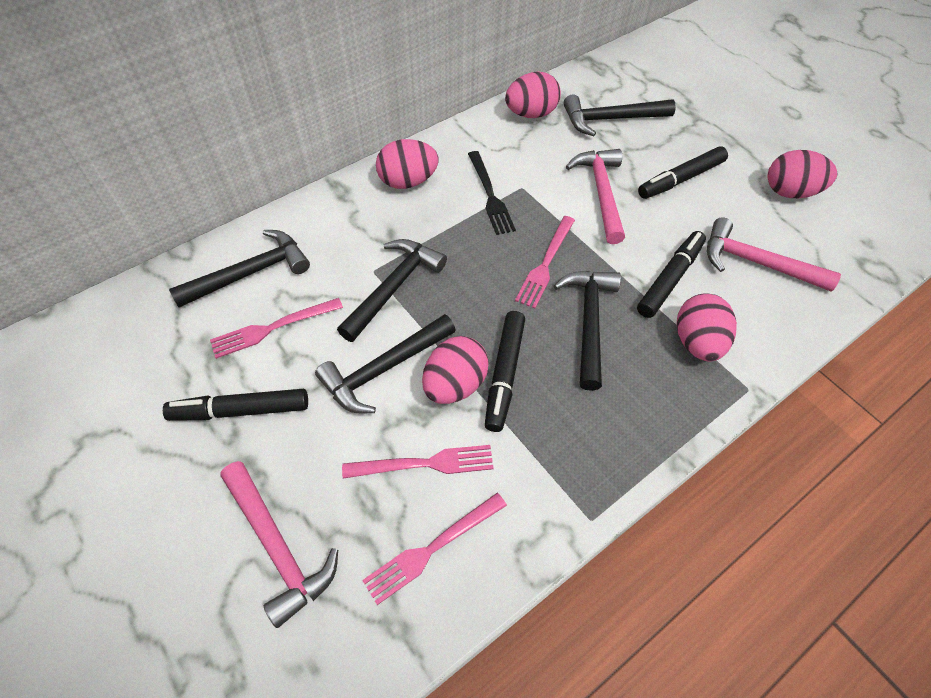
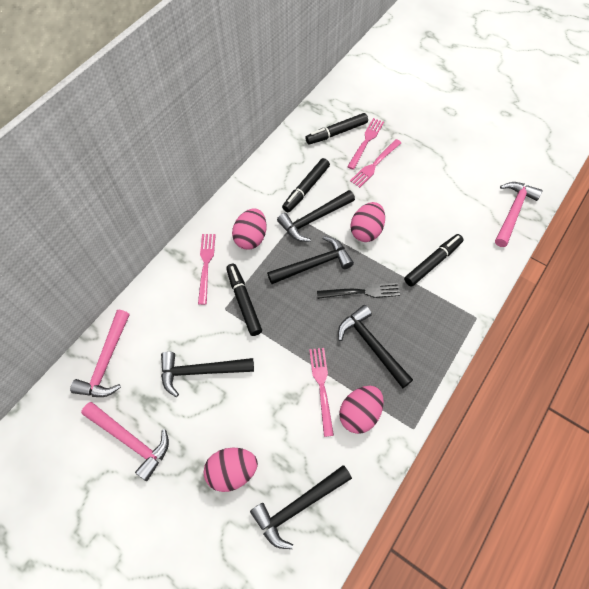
pink egg: 5 -> 4

